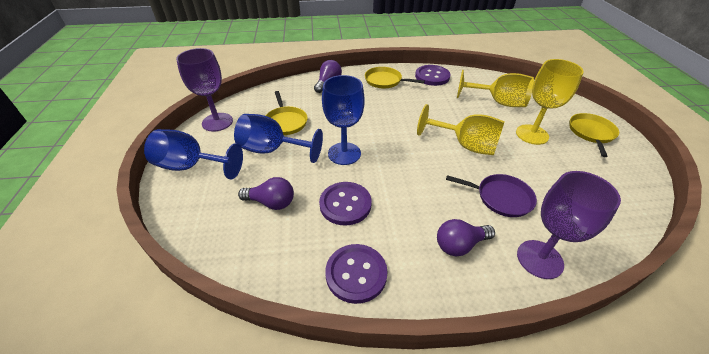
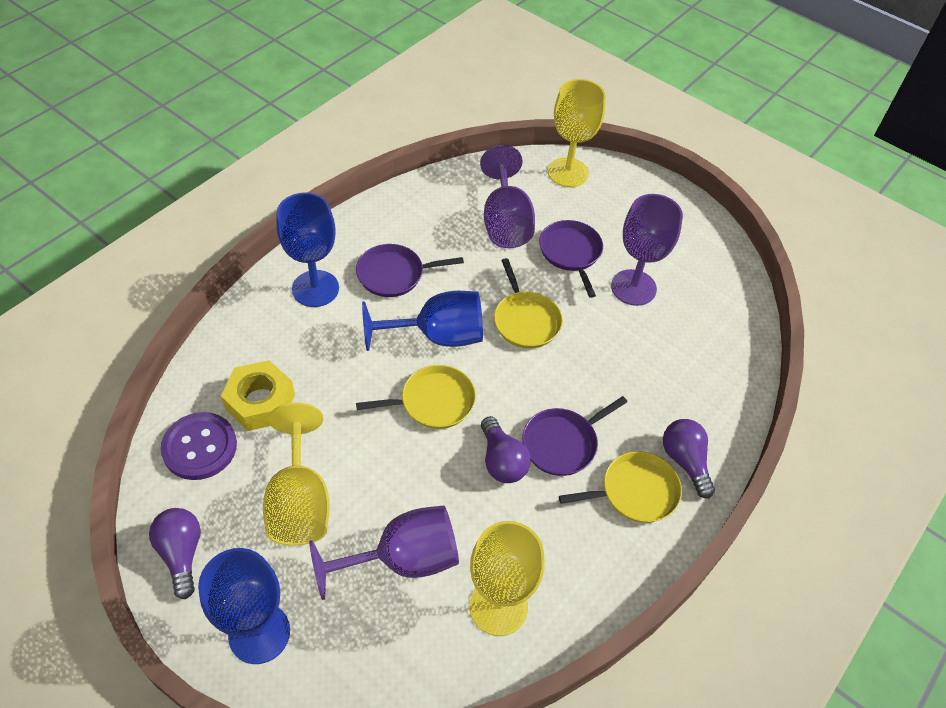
purple button: 3 -> 1
purple goblet: 2 -> 3
purple pan: 1 -> 3
yellow nut: 0 -> 1

